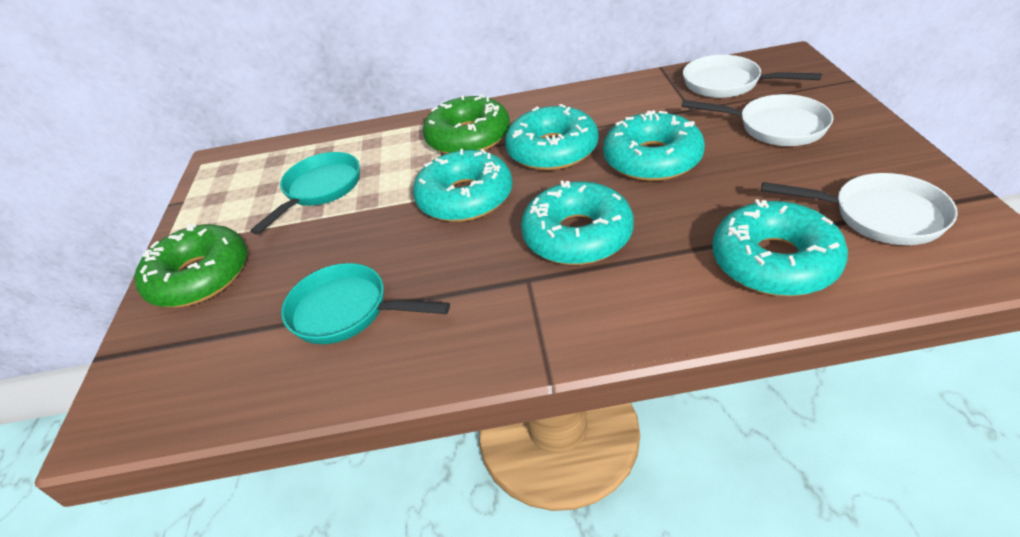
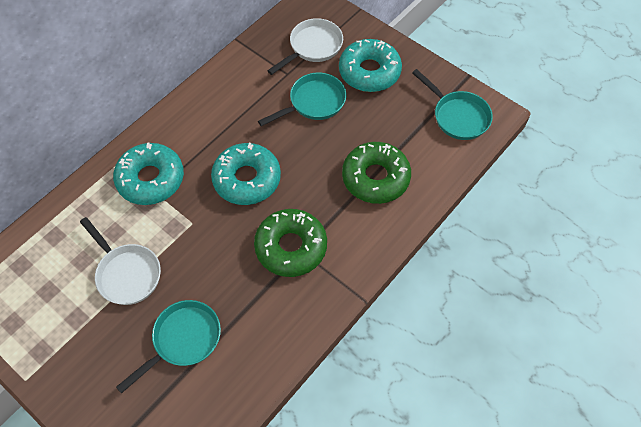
turquoise donut: 5 -> 3
turquoise pan: 2 -> 3
white pan: 3 -> 2

